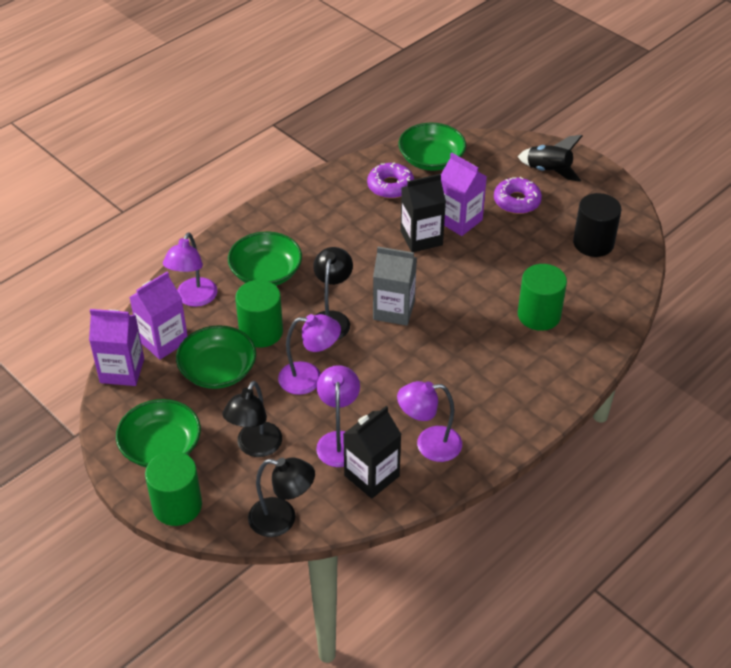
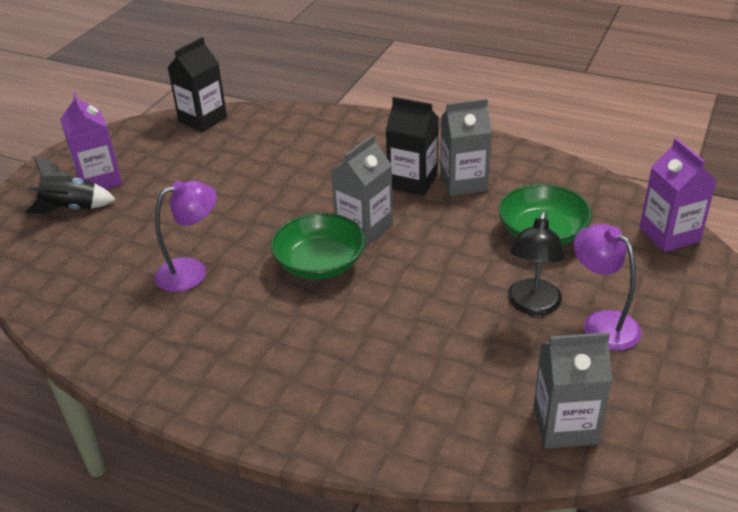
black cylinder: 1 -> 0
black lamp: 3 -> 1
green bowl: 4 -> 2
green cylinder: 3 -> 0
grey carton: 1 -> 3
purple carton: 3 -> 2
purple donut: 2 -> 0
purple lamp: 4 -> 2

